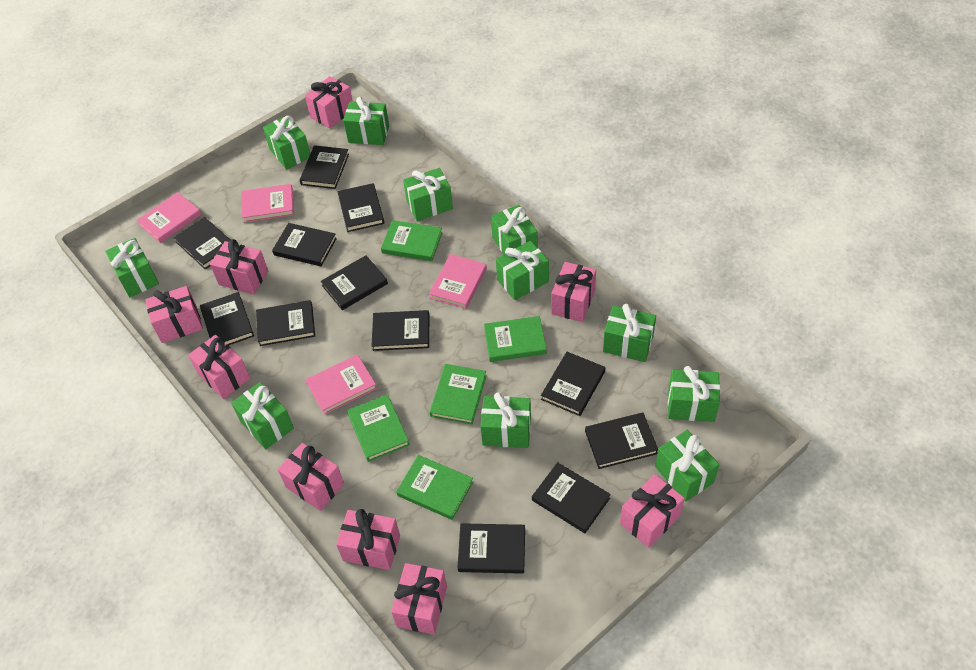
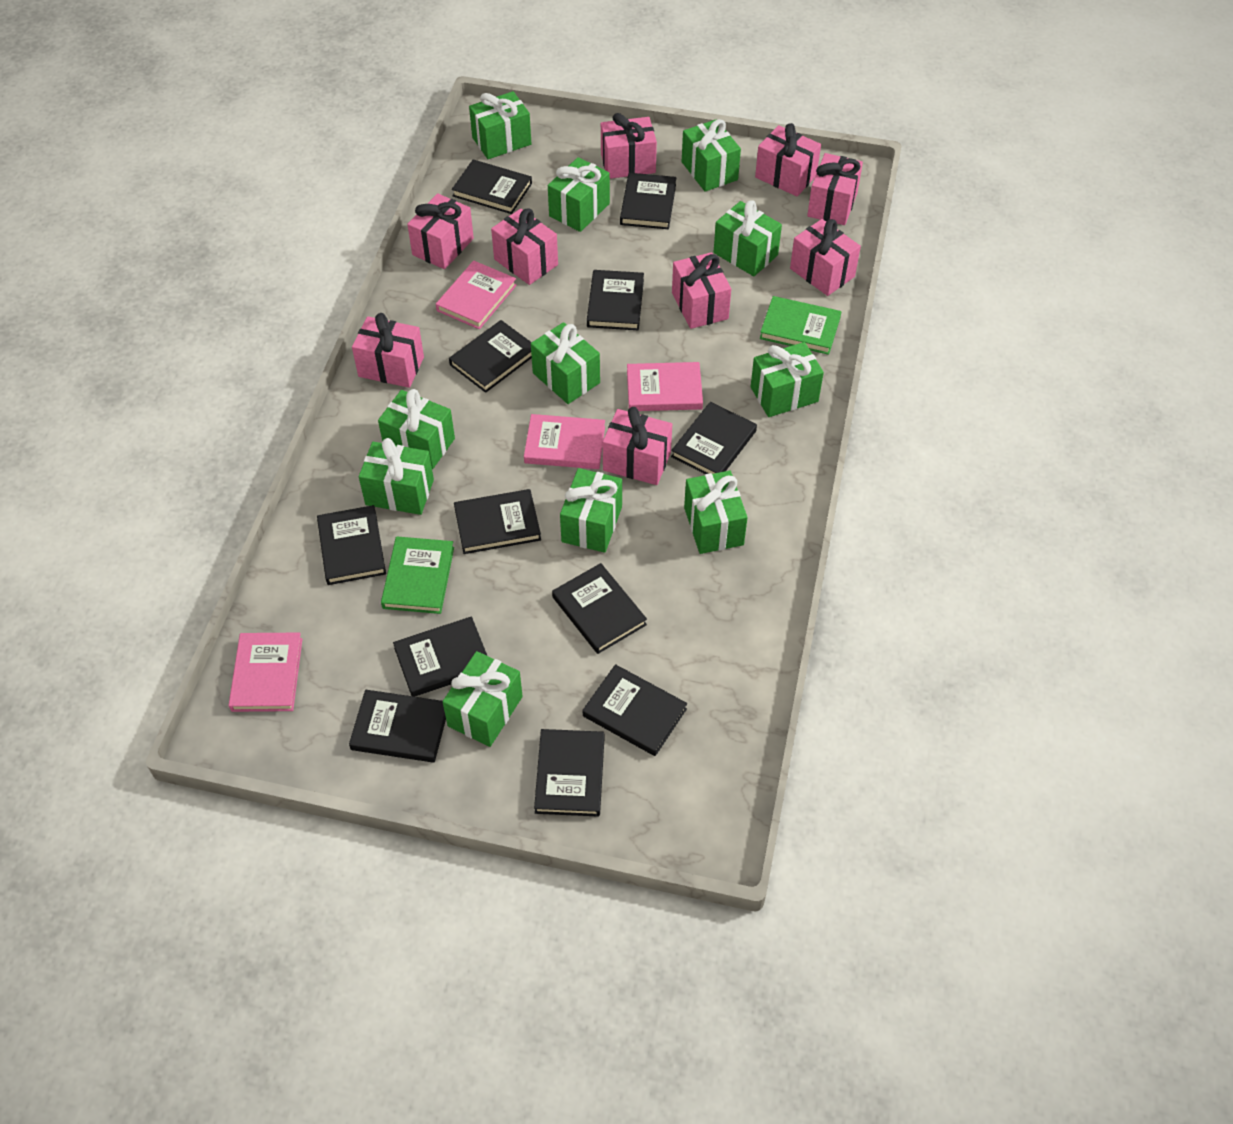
green book: 5 -> 2

